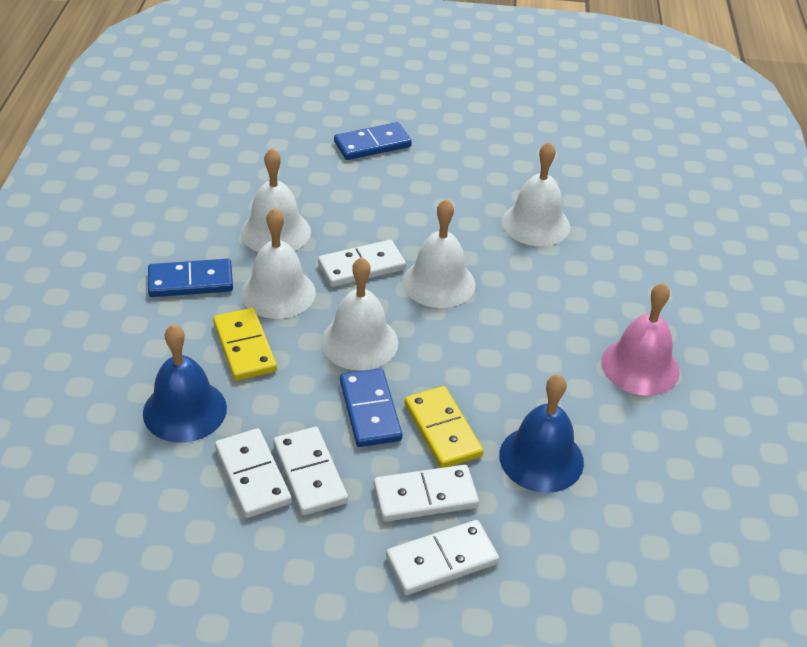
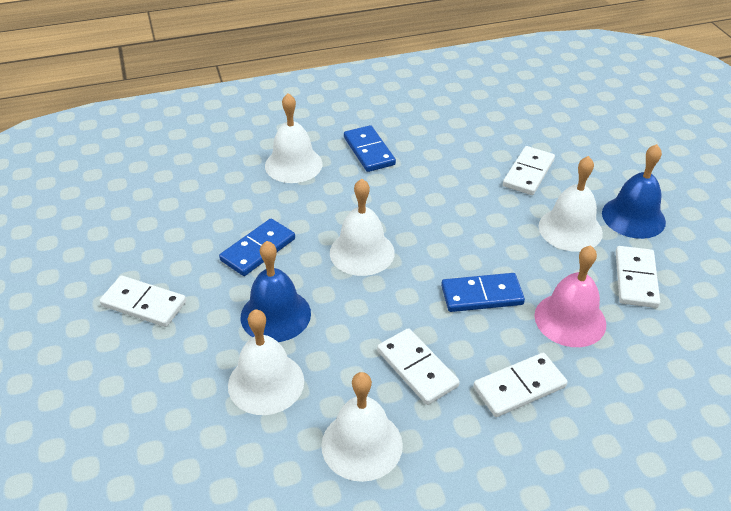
yellow domino: 2 -> 0

